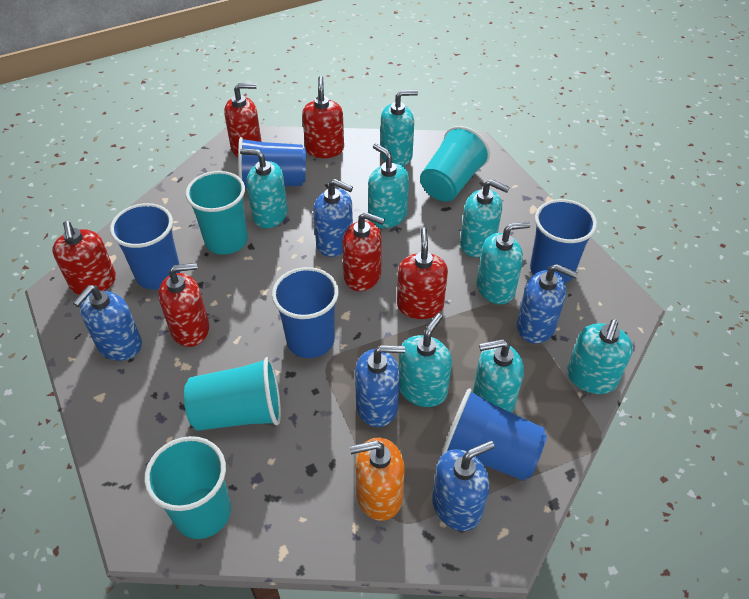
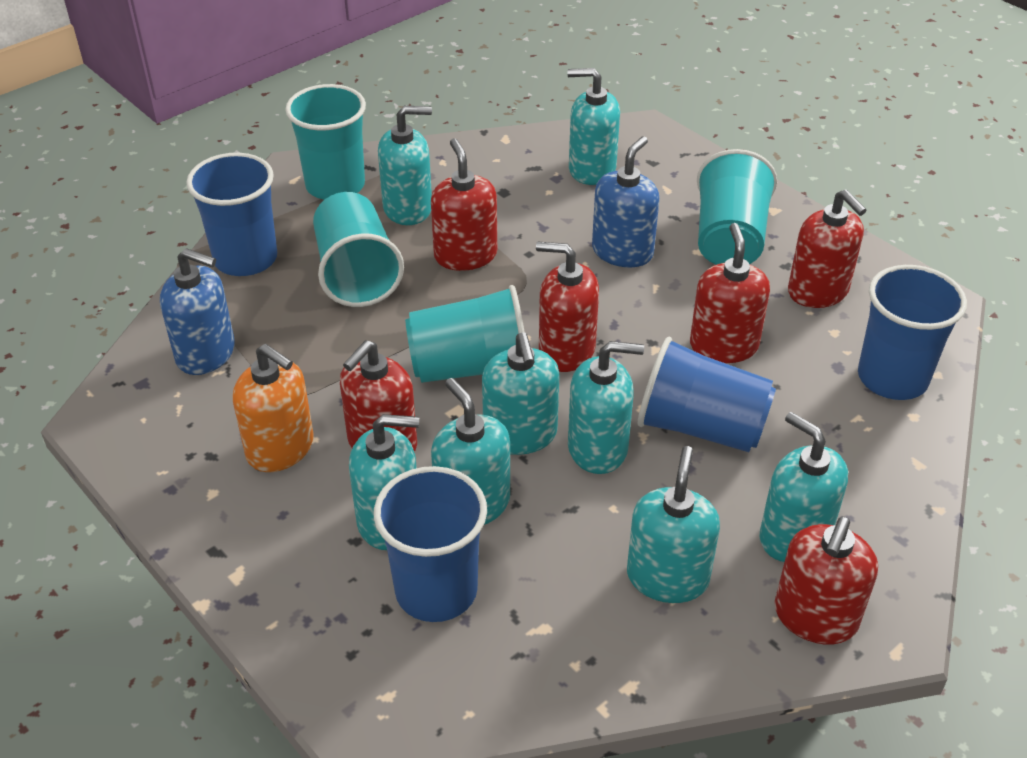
blue cup: 5 -> 4
blue soap dispenser: 5 -> 2

